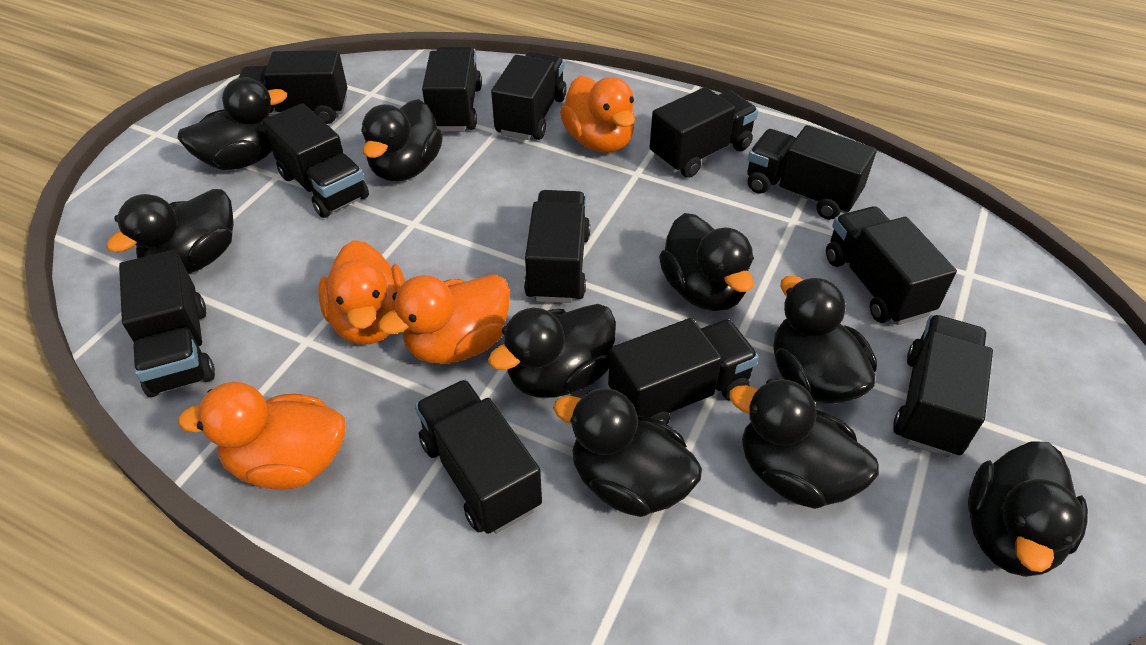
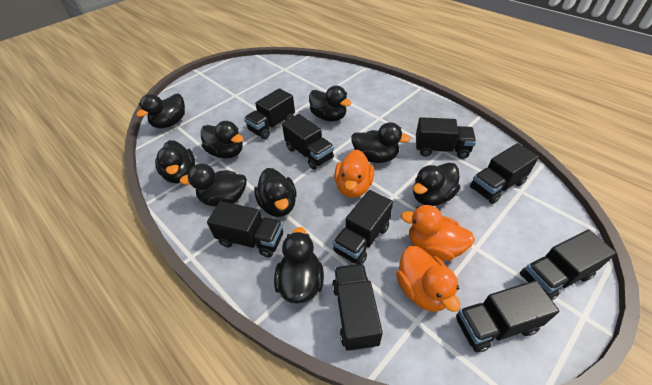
black truck: 12 -> 9
orange duck: 4 -> 3

